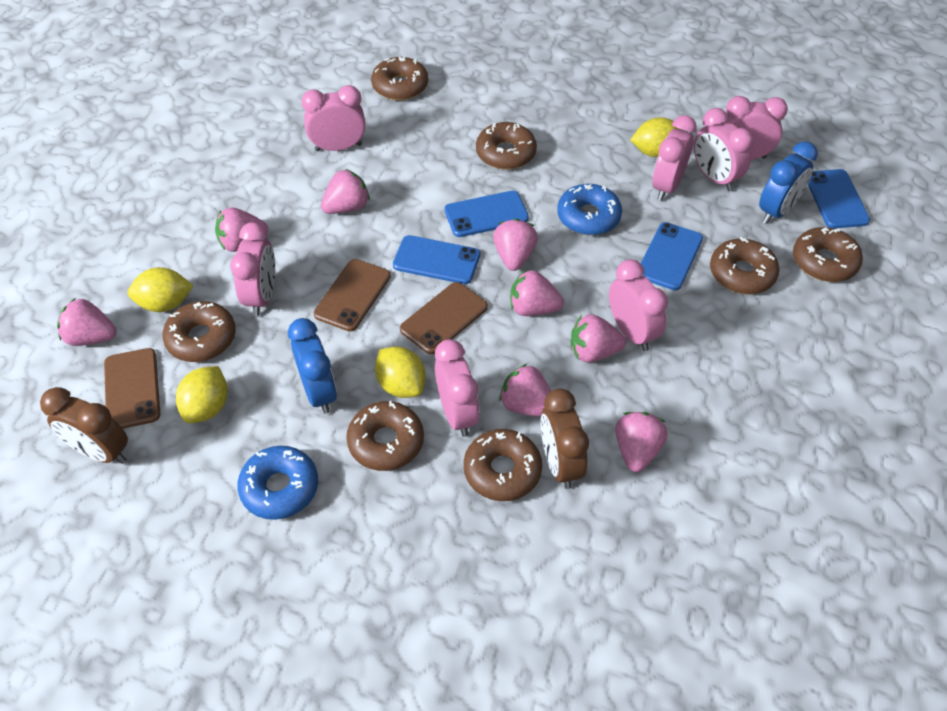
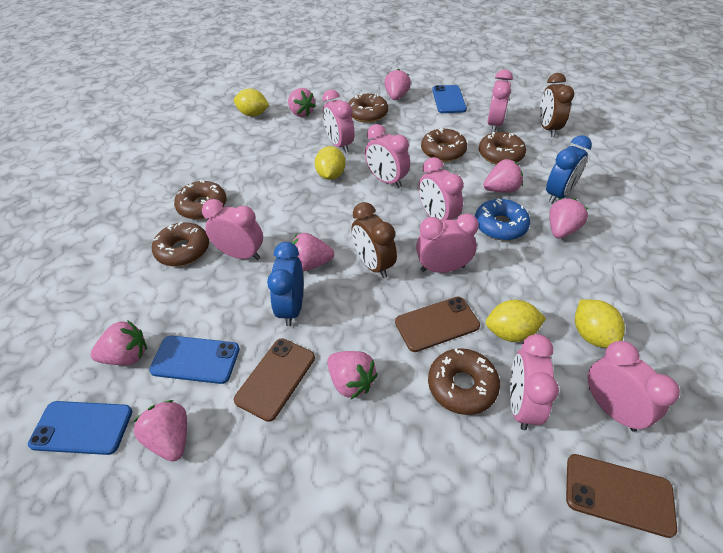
blue donut: 2 -> 1
blue phone: 4 -> 3
brown donut: 7 -> 6
pink clock: 7 -> 8

